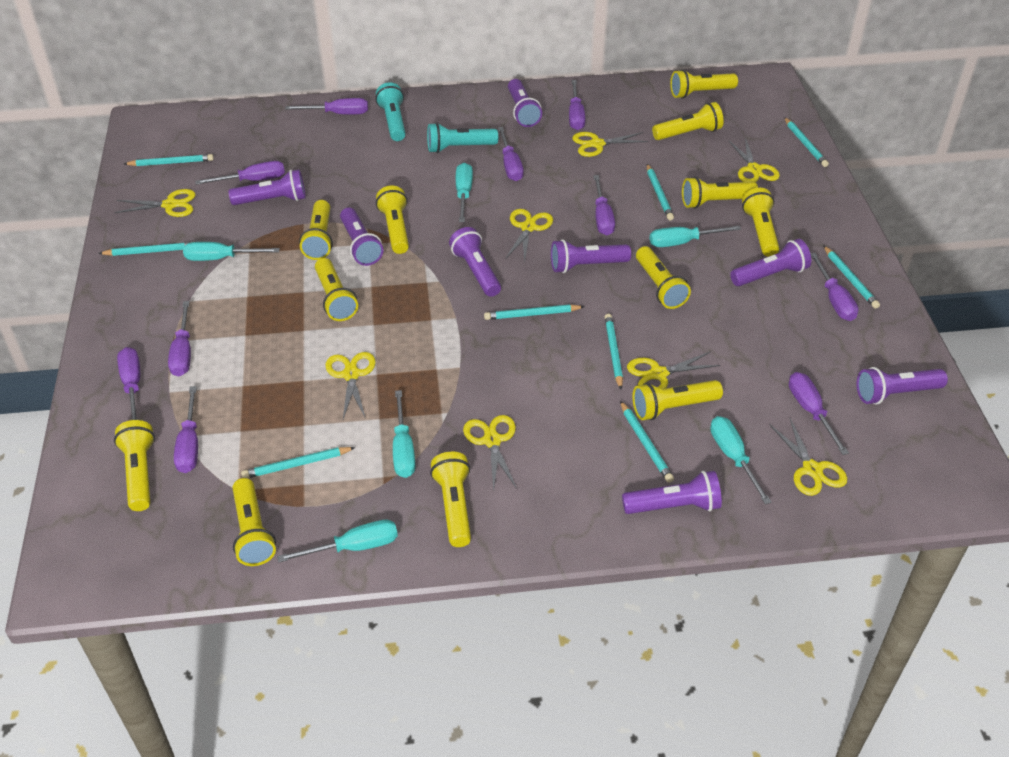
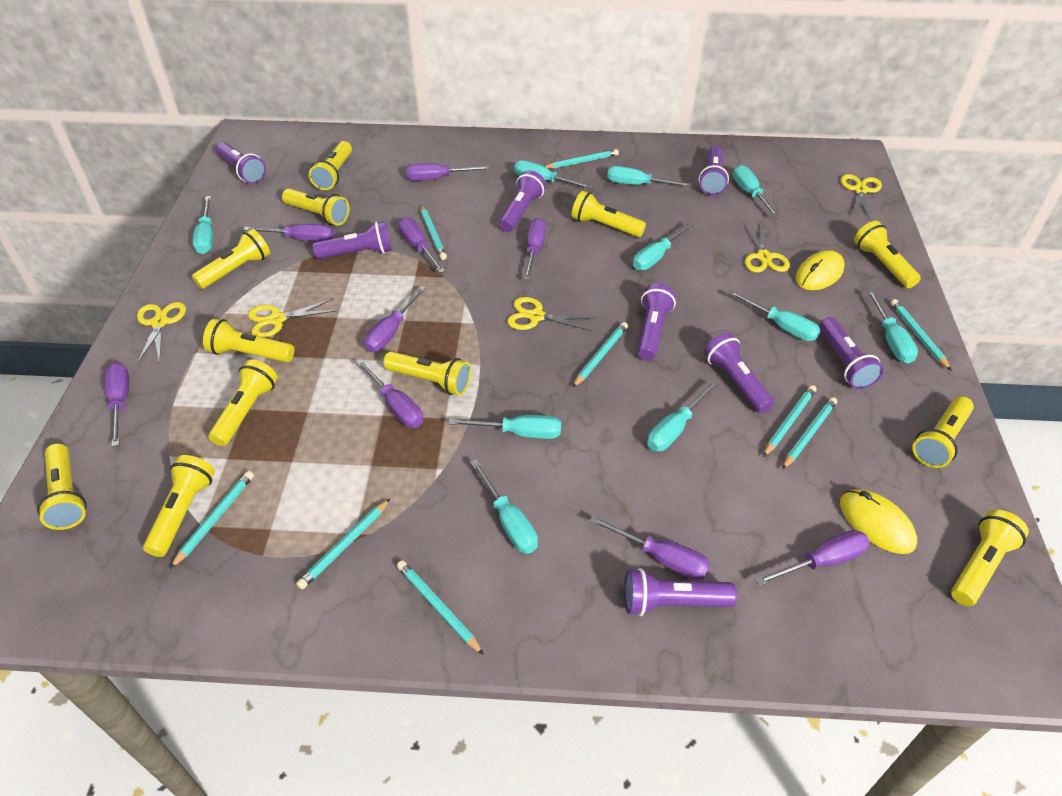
purple screwdriver: 10 -> 9
turquoise flashlight: 2 -> 0
turquoise screwdriver: 6 -> 10
yellow mouse: 0 -> 2
yellow scissors: 8 -> 5

